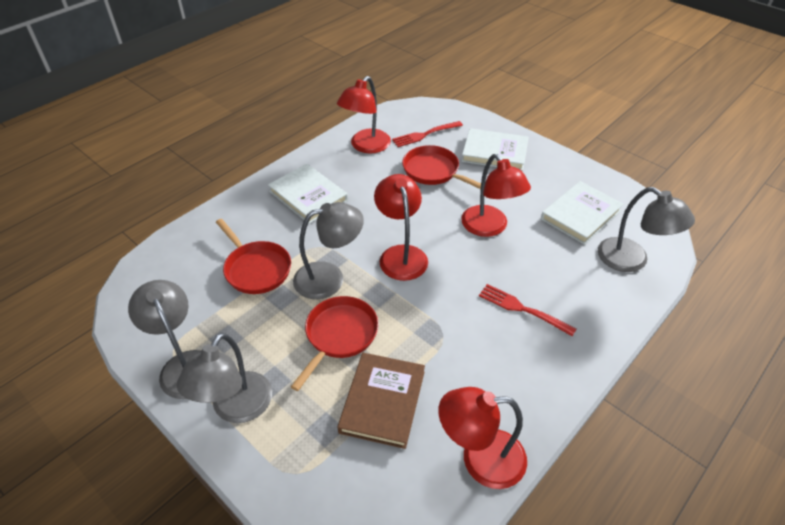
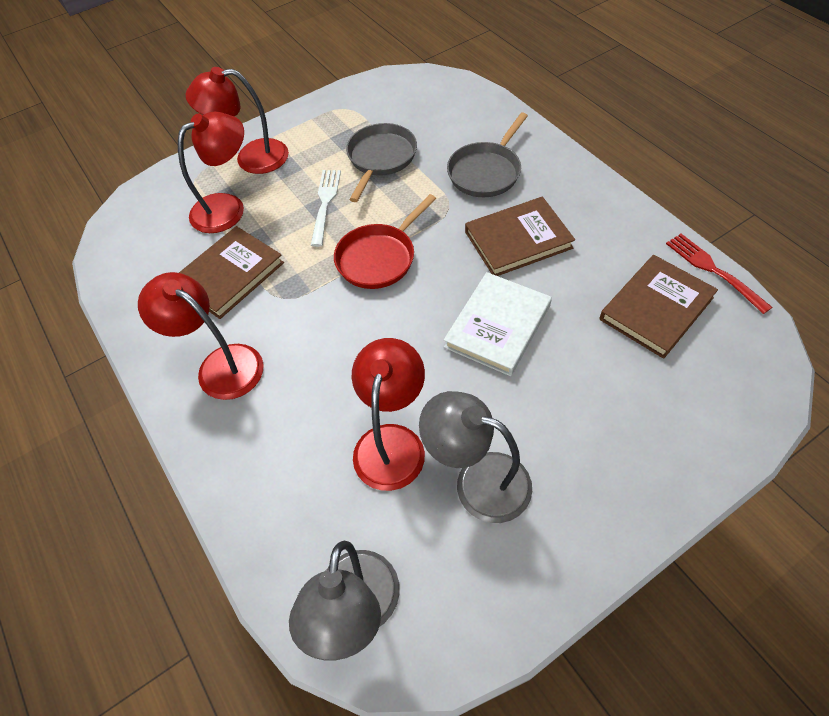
brown book: 1 -> 3
grey lamp: 4 -> 2
grey pan: 0 -> 2
red fork: 2 -> 1
red pan: 3 -> 1
white book: 3 -> 1
white fork: 0 -> 1

